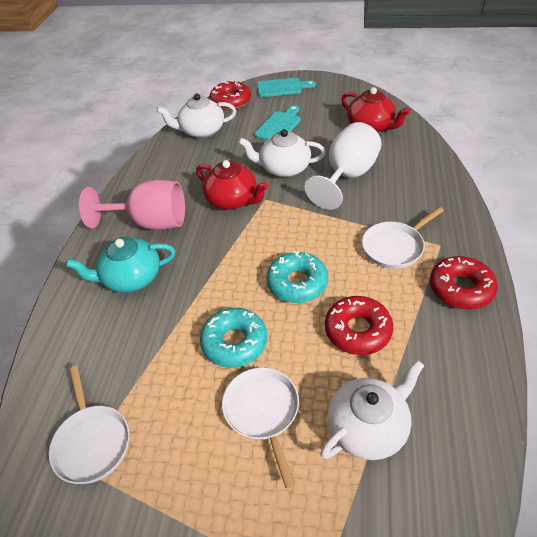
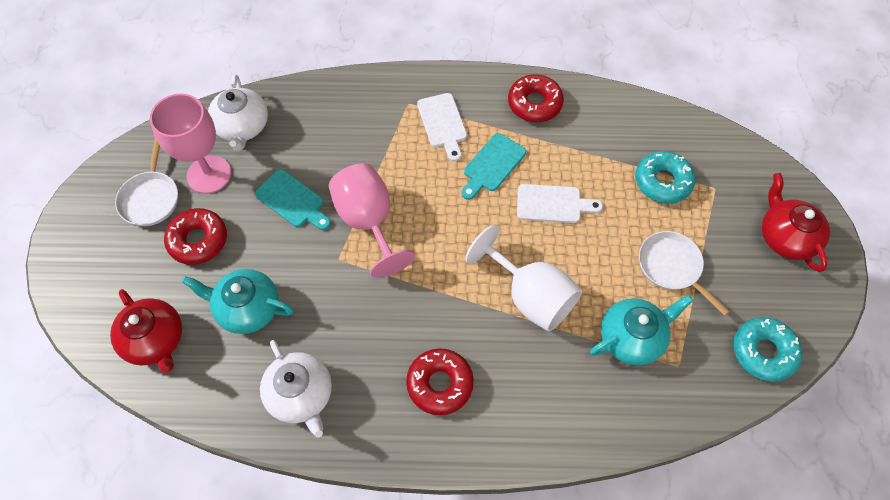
pink goblet: 1 -> 2
turquoise teapot: 1 -> 2
white cutting board: 0 -> 2
white pan: 3 -> 2
white teapot: 3 -> 2

